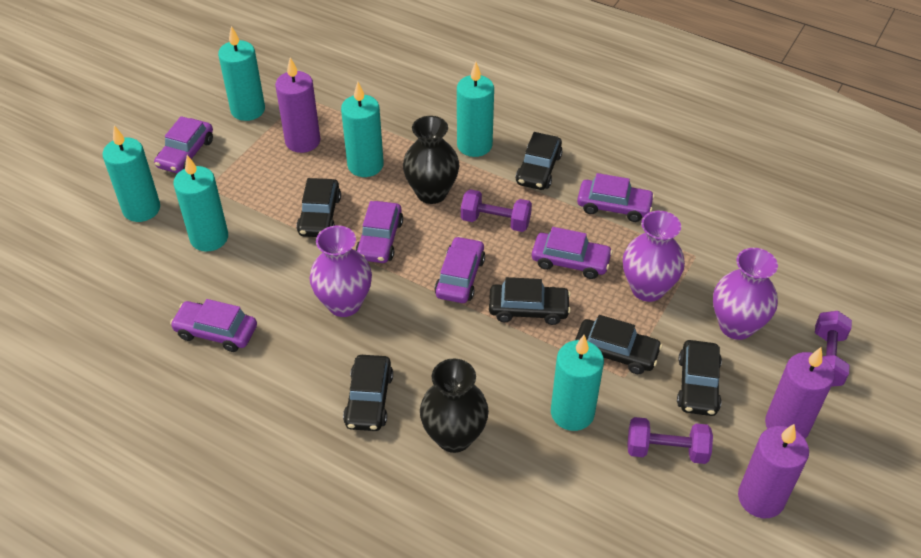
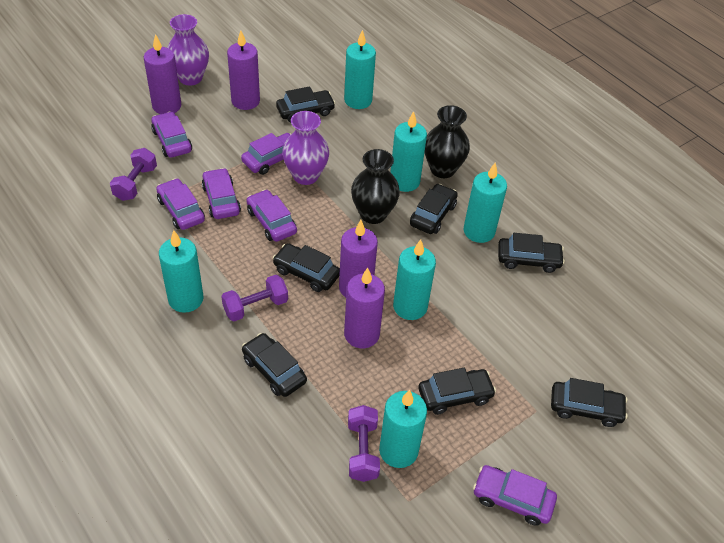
black car: 6 -> 7
purple candle: 3 -> 4
purple vase: 3 -> 2

